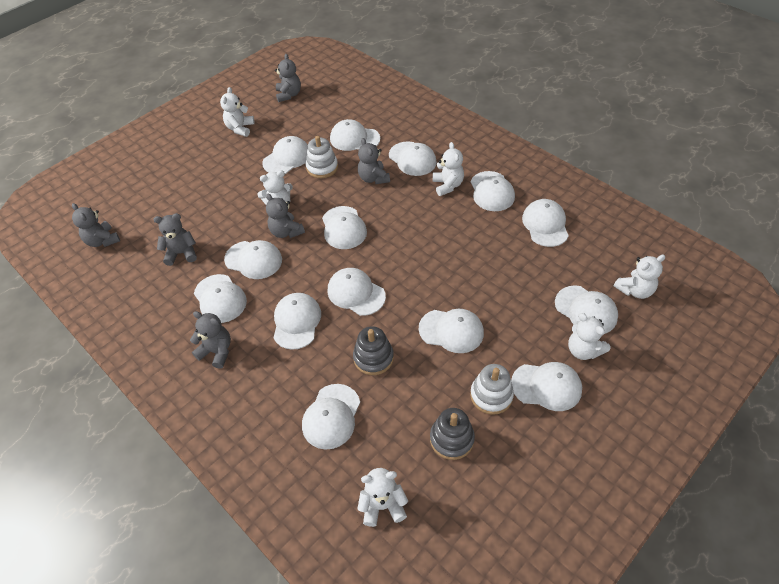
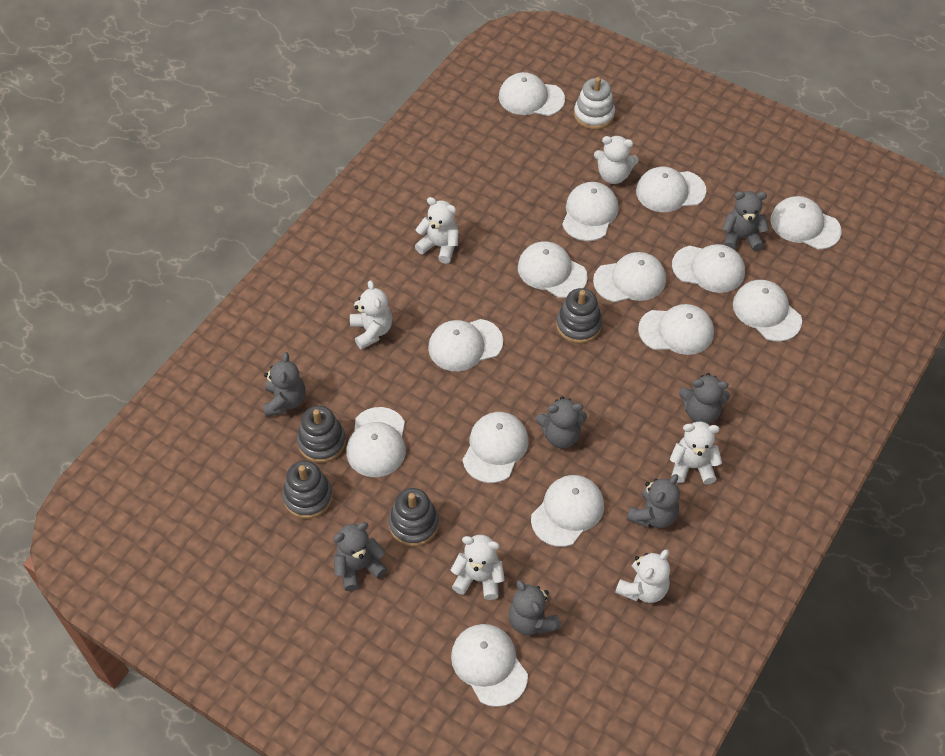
grey stacking toy: 2 -> 4
grey teddy bear: 6 -> 7
white stacking toy: 2 -> 1

